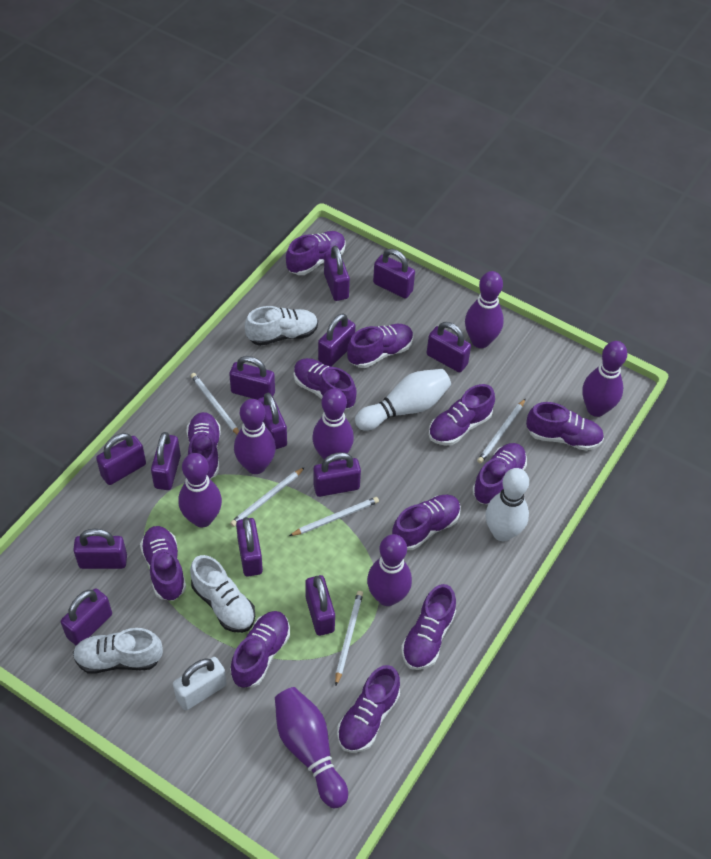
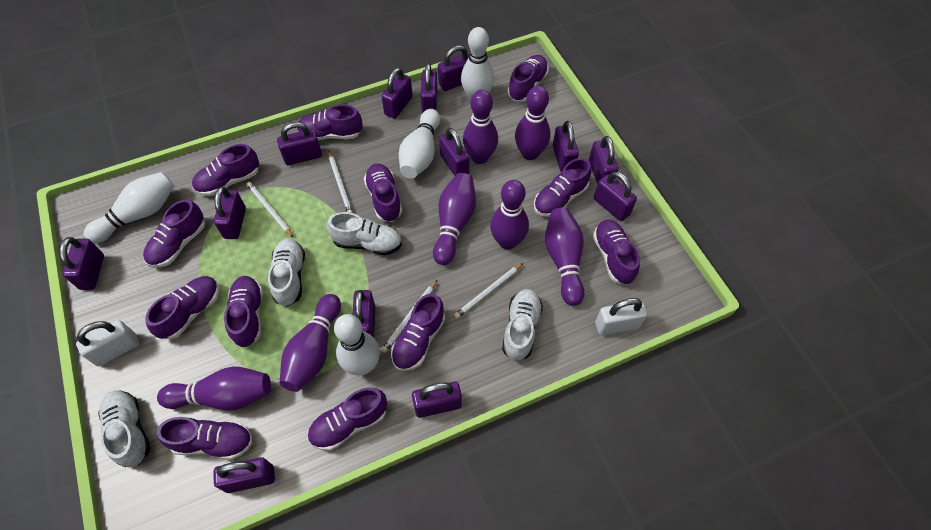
white bowling pin: 2 -> 4
white padlock: 1 -> 2
white pencil: 5 -> 4
white shoe: 3 -> 4

